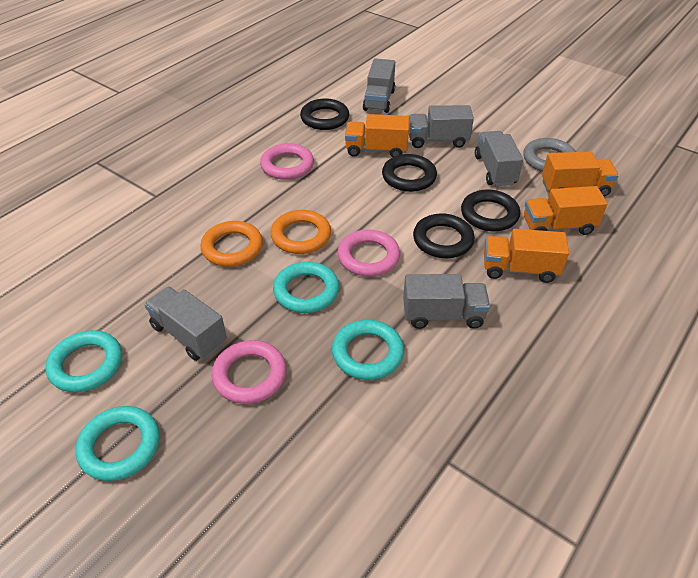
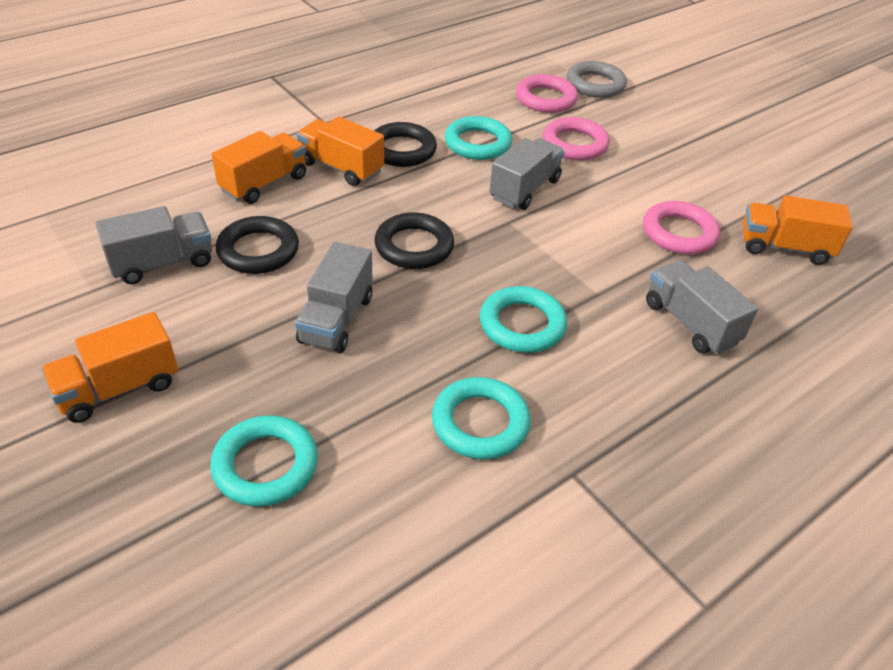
black ring: 4 -> 3
grey truck: 5 -> 4
orange ring: 2 -> 0

